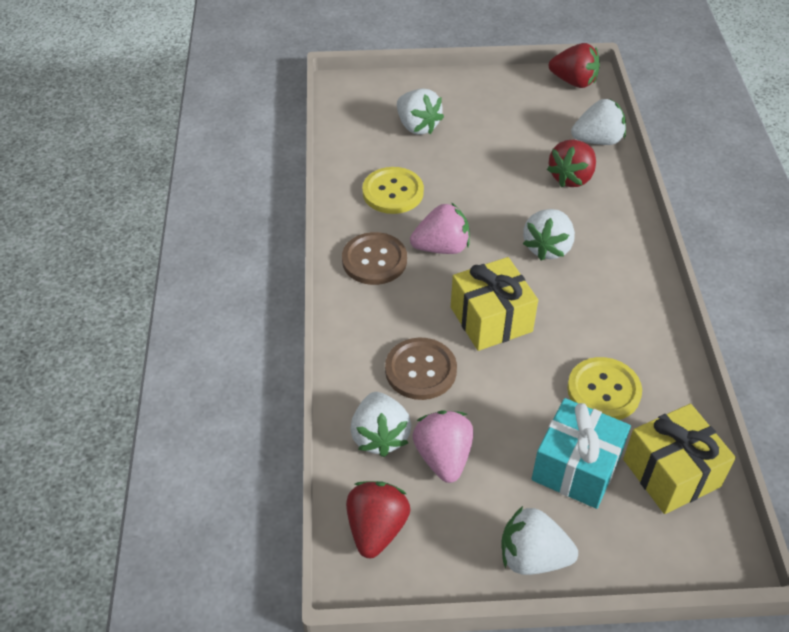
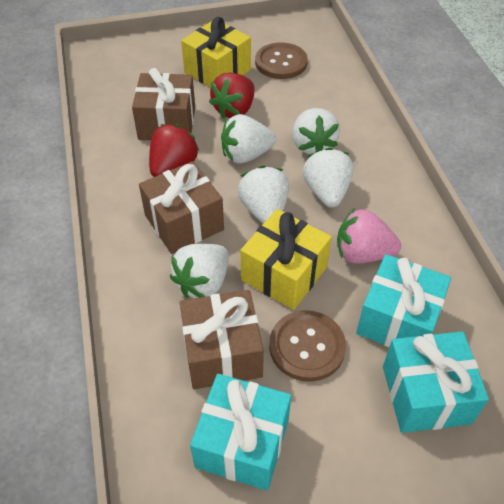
brown gift: 0 -> 3
pink strawberry: 2 -> 1
red strawberry: 3 -> 2
turquoise gift: 1 -> 3
yellow button: 2 -> 0

